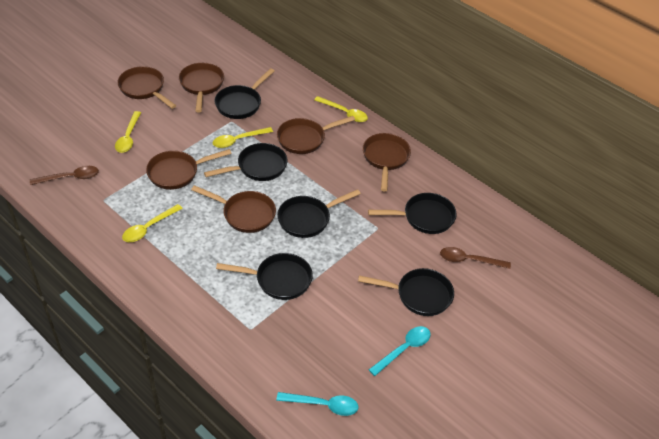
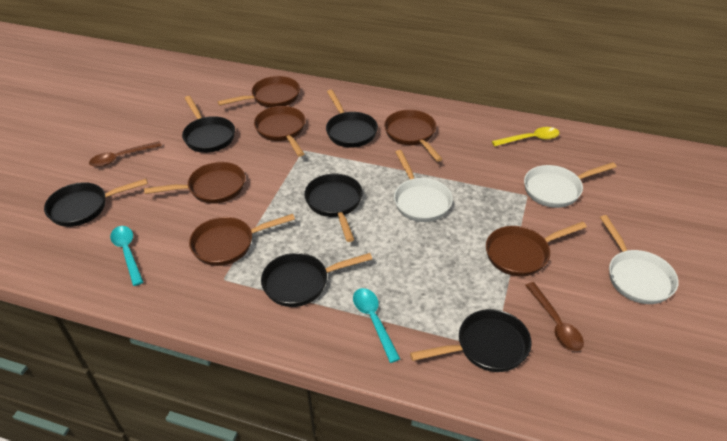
white pan: 0 -> 3
yellow spoon: 4 -> 1

